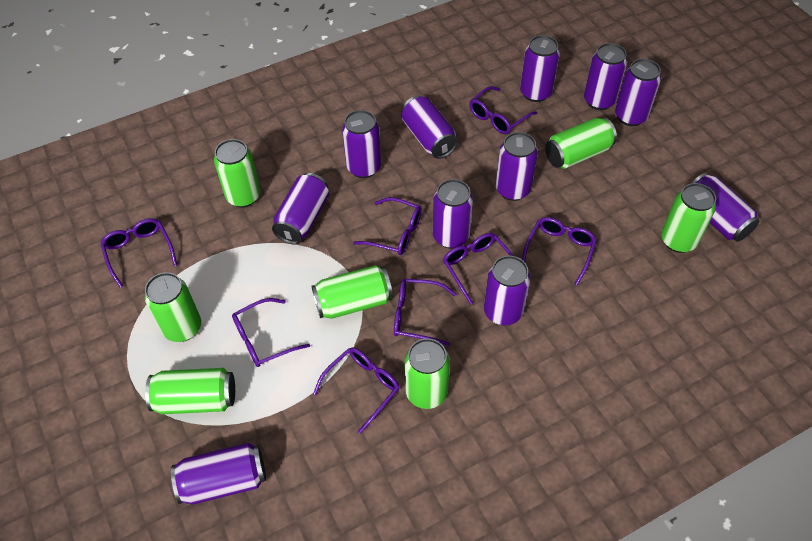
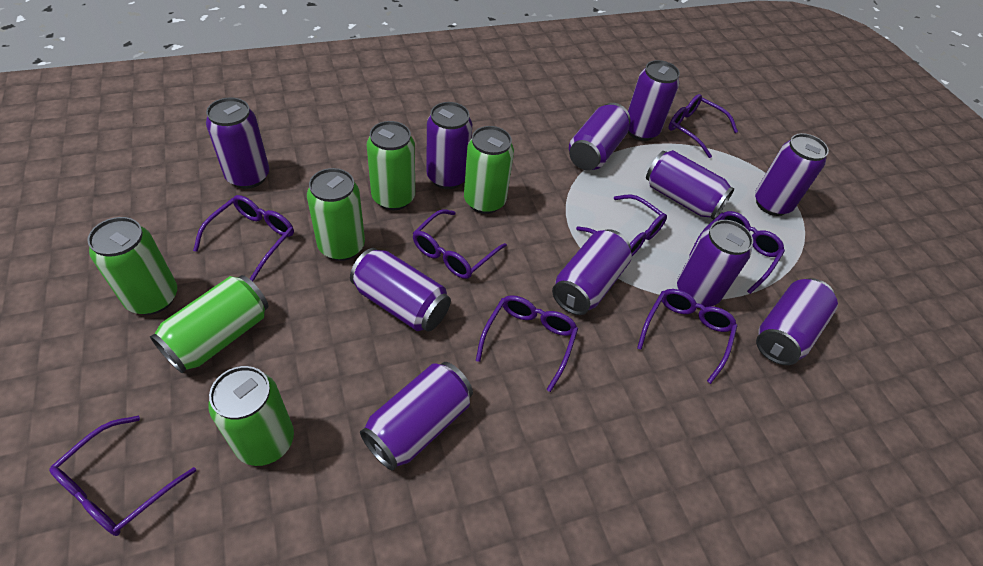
green can: 7 -> 6

